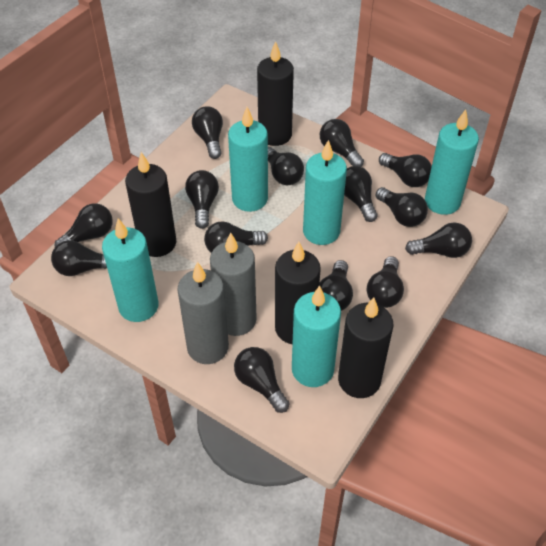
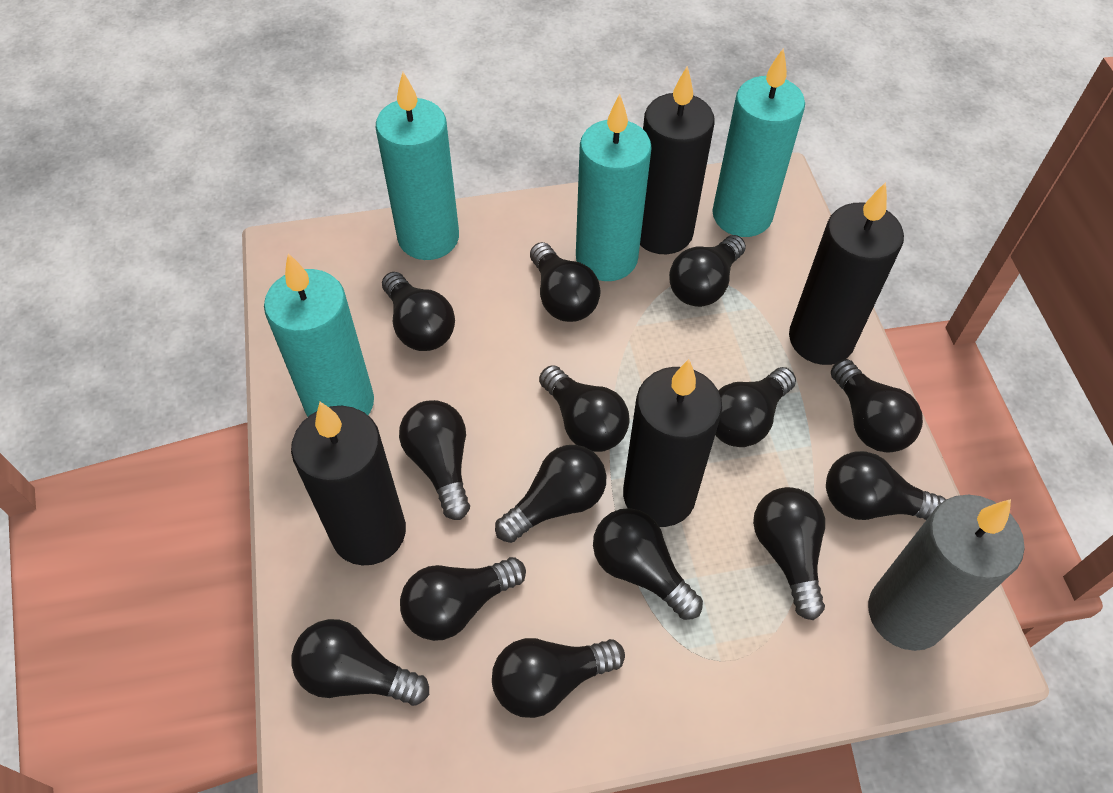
grey candle: 2 -> 1
turquoise candle: 5 -> 4

